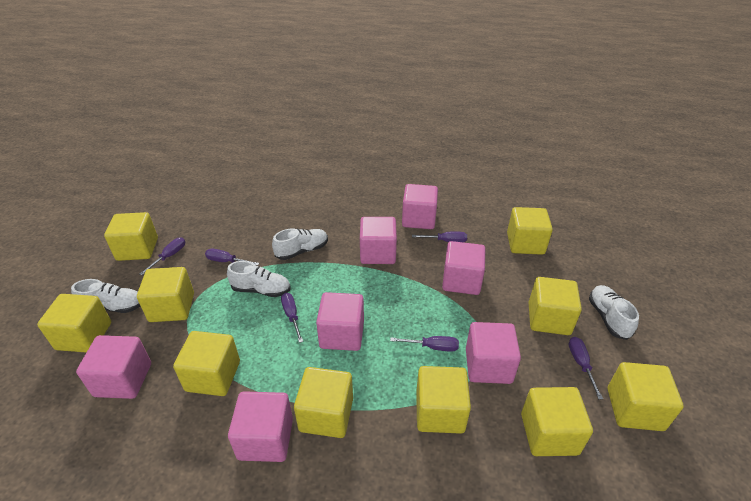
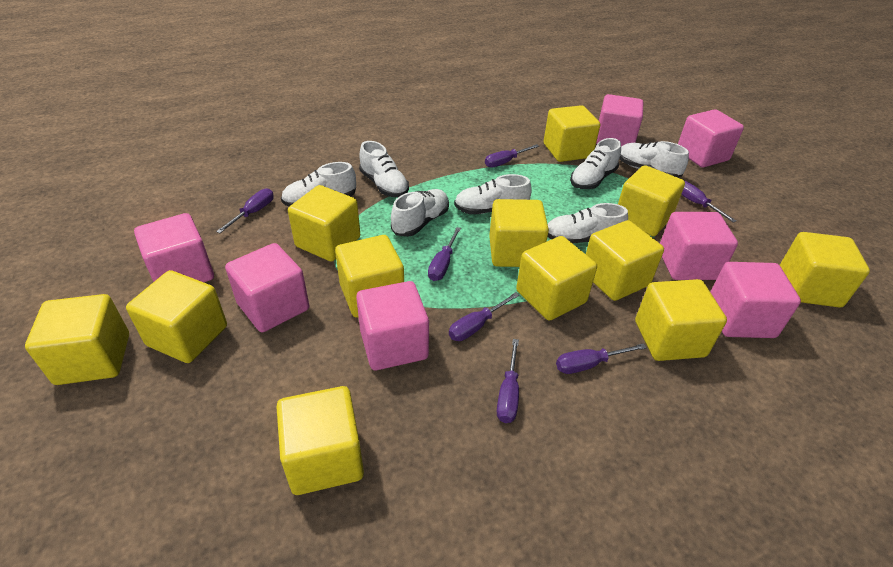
purple screwdriver: 6 -> 7
white shoe: 4 -> 7
yellow cube: 10 -> 12

